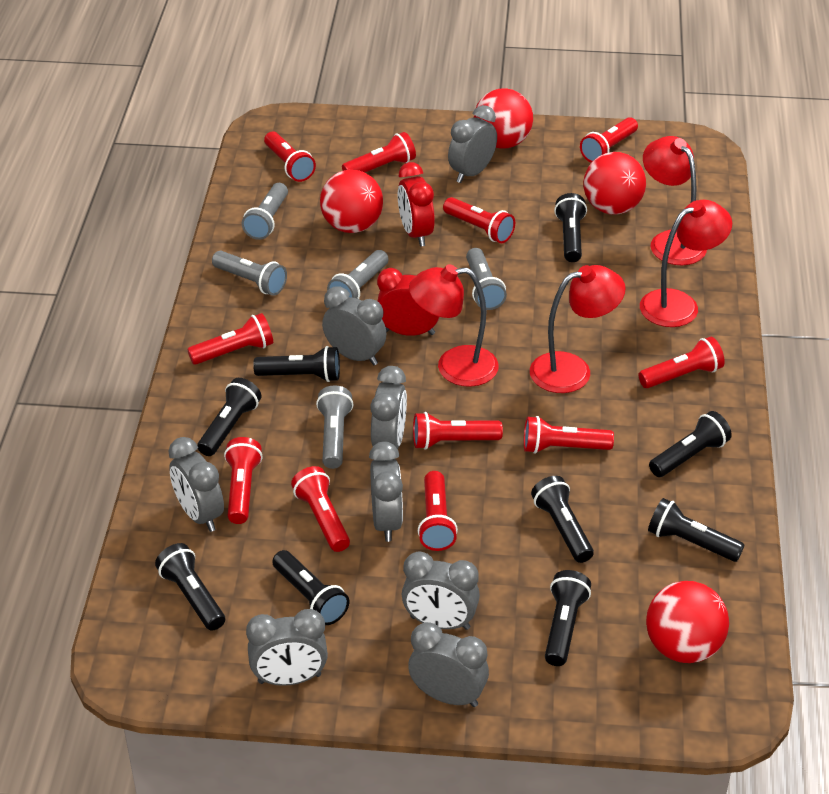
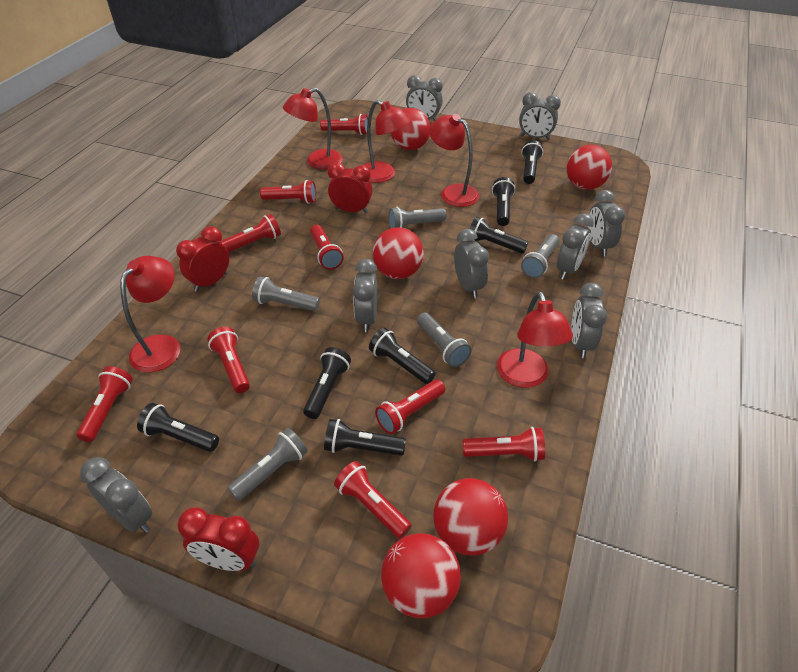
black flashlight: 9 -> 7
red ball: 4 -> 5
red clock: 2 -> 3
red flashlight: 11 -> 9
red lamp: 4 -> 5

